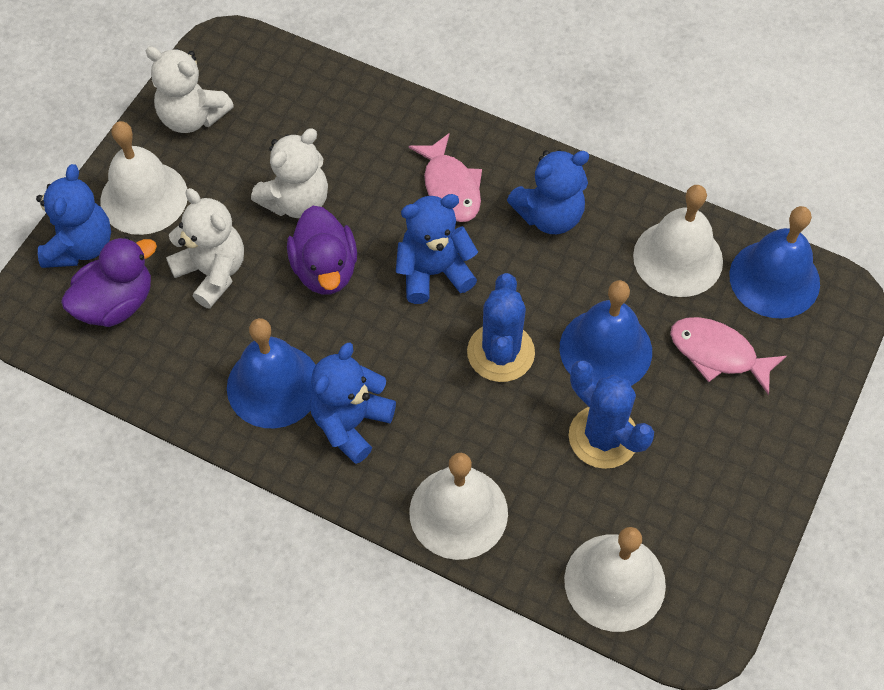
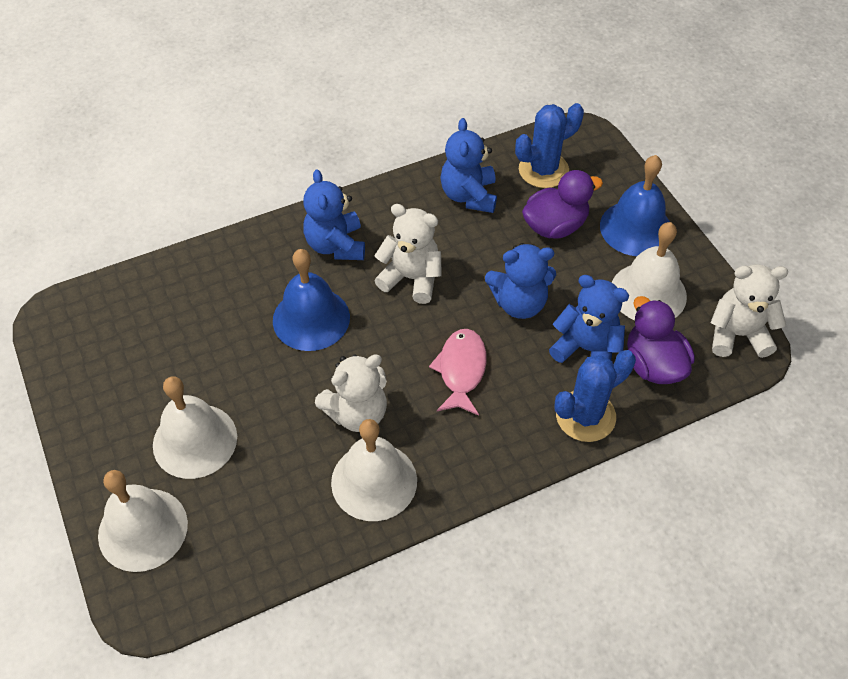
blue bell: 3 -> 2
pink fish: 2 -> 1

